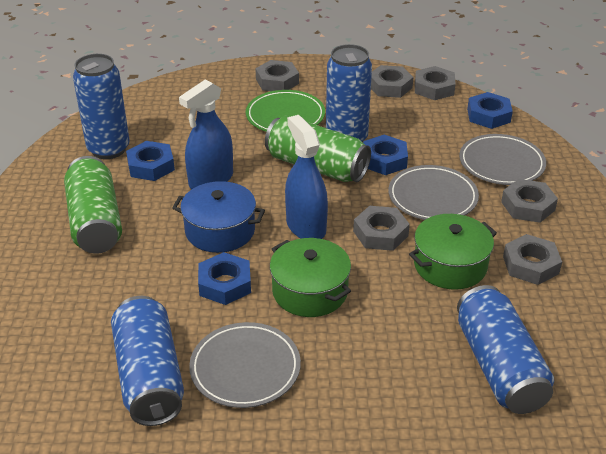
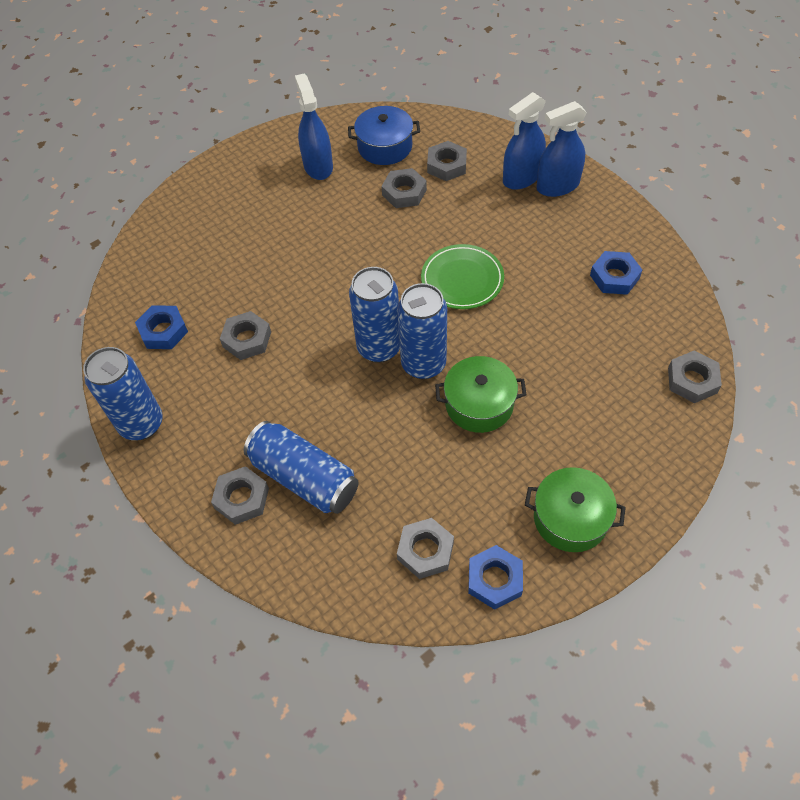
blue nut: 4 -> 3
blue spray bottle: 2 -> 3
green can: 2 -> 0
grey plate: 3 -> 0

